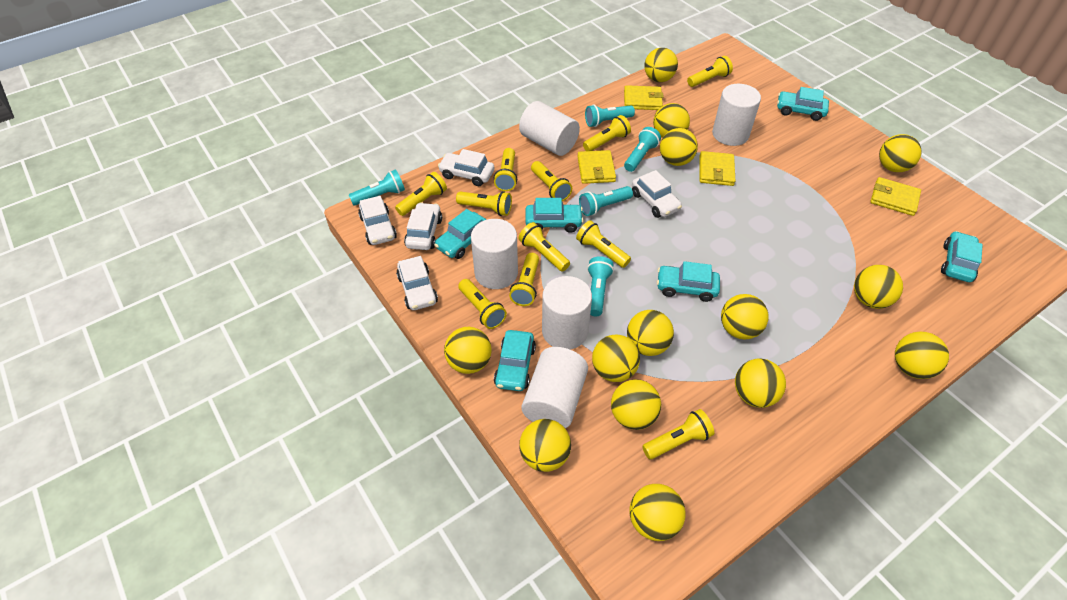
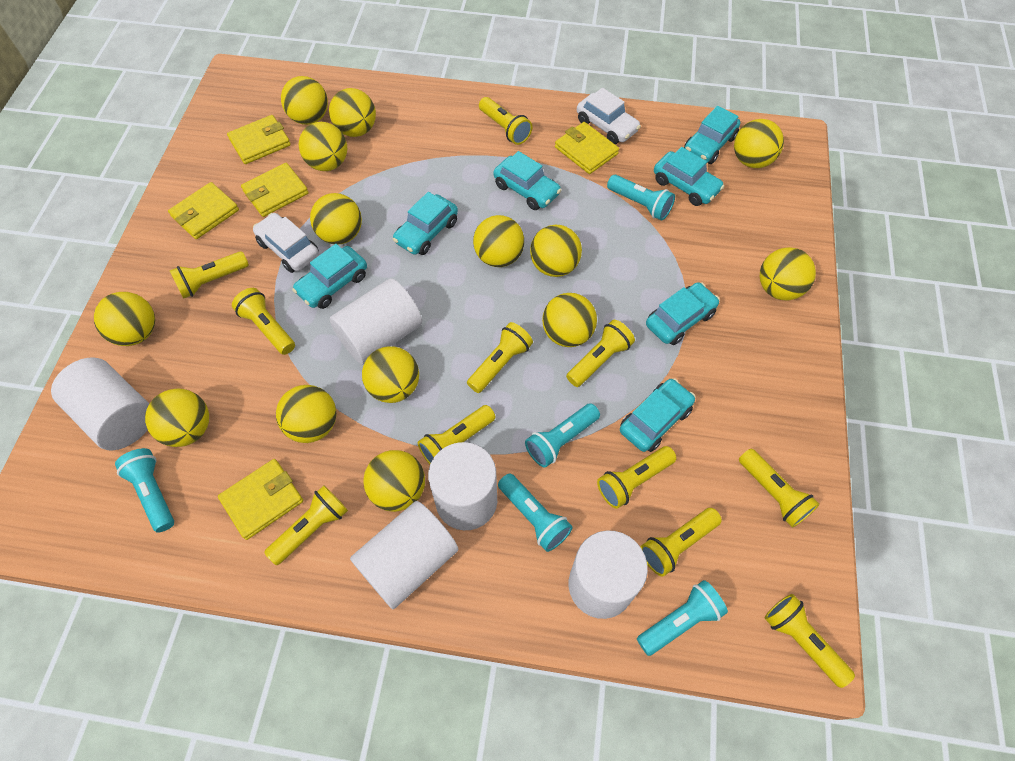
turquoise car: 6 -> 7
white car: 5 -> 2
yellow wallet: 4 -> 5

